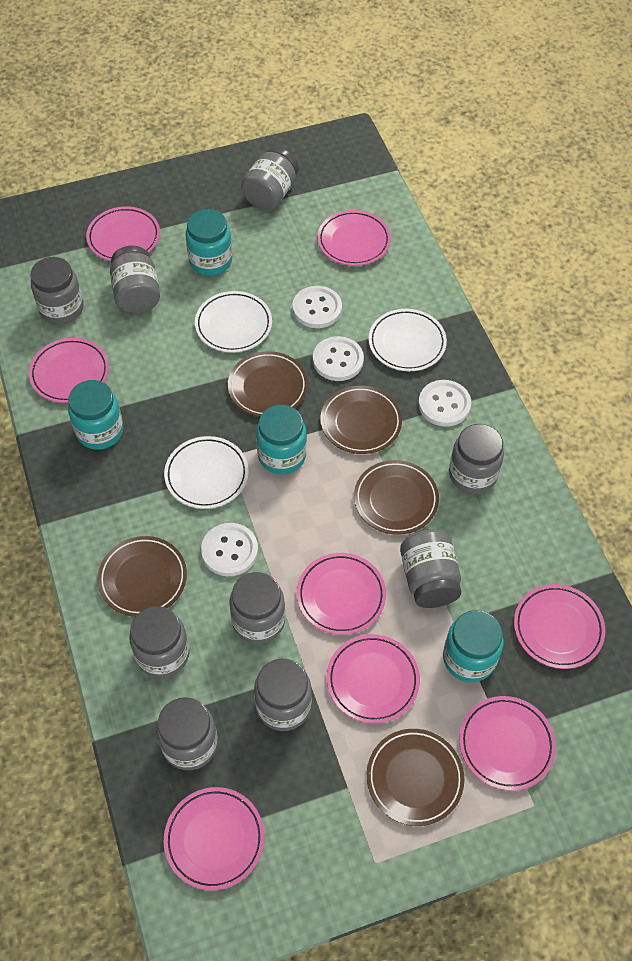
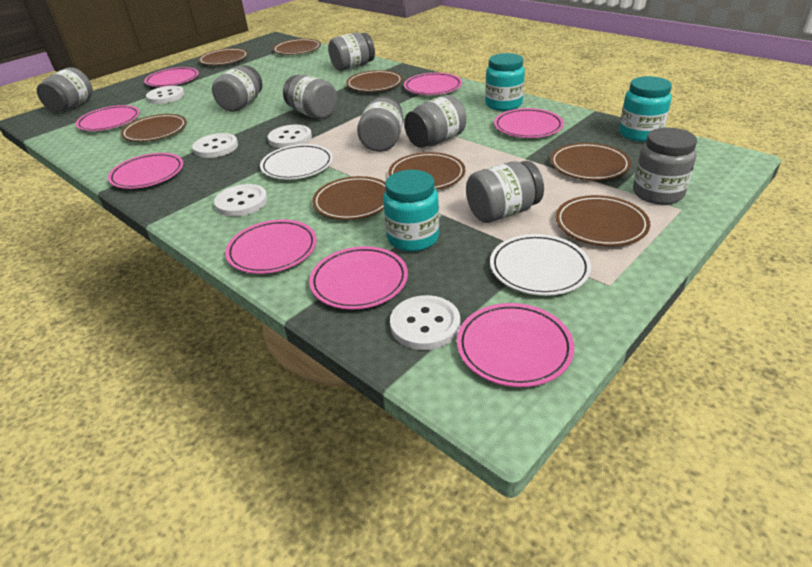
brown plate: 5 -> 8
grey jar: 9 -> 8
turquoise jar: 4 -> 3
white button: 4 -> 5
white plate: 3 -> 2

